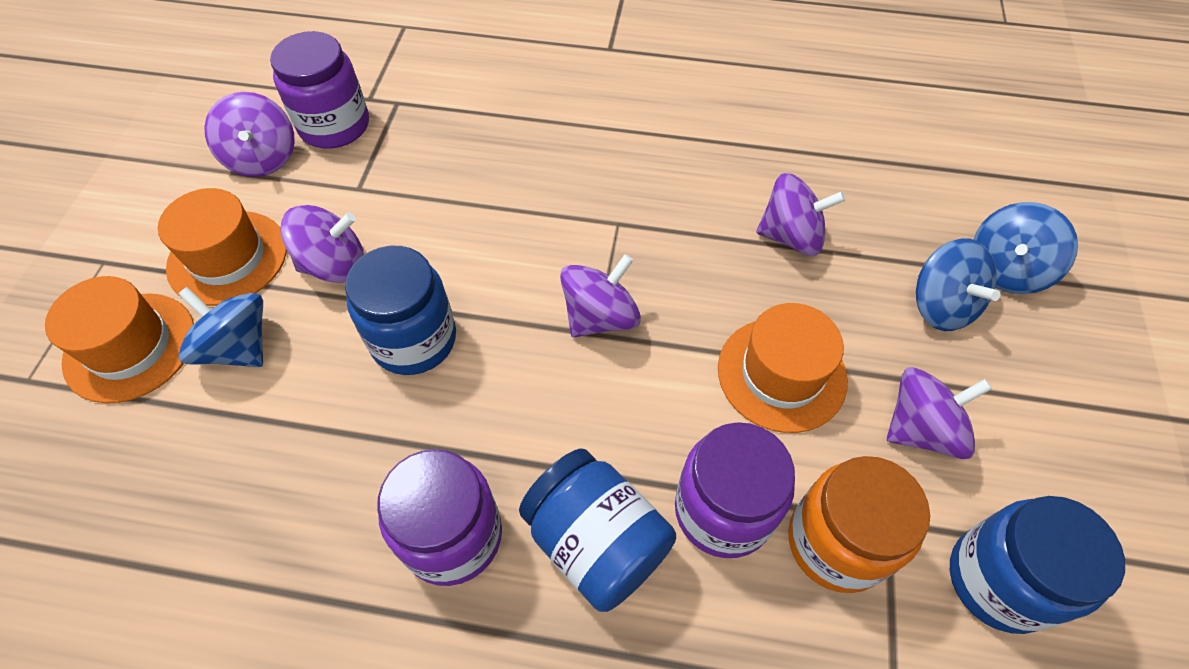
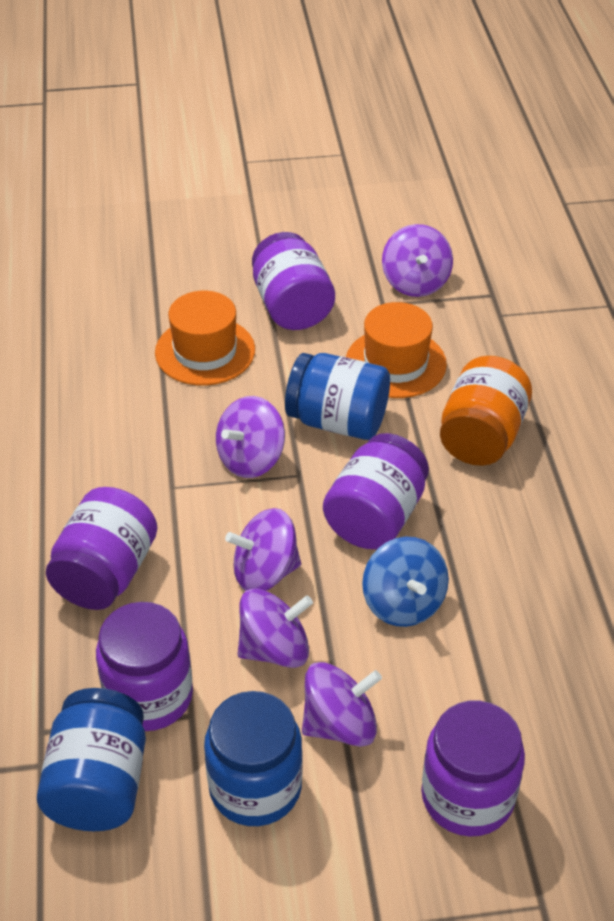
blue spinning top: 3 -> 1
orange hat: 3 -> 2
purple jar: 3 -> 5

